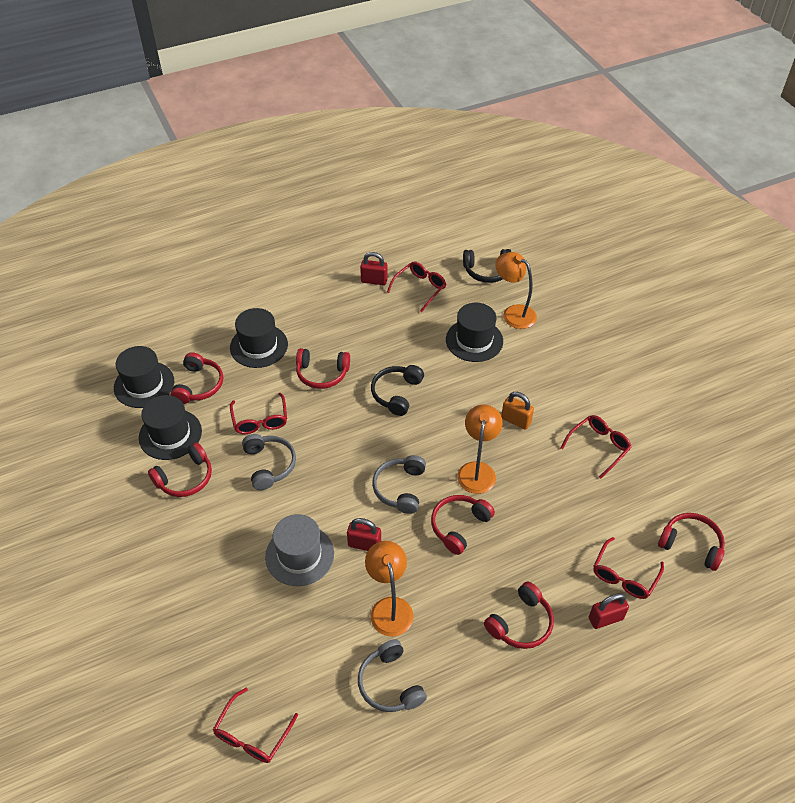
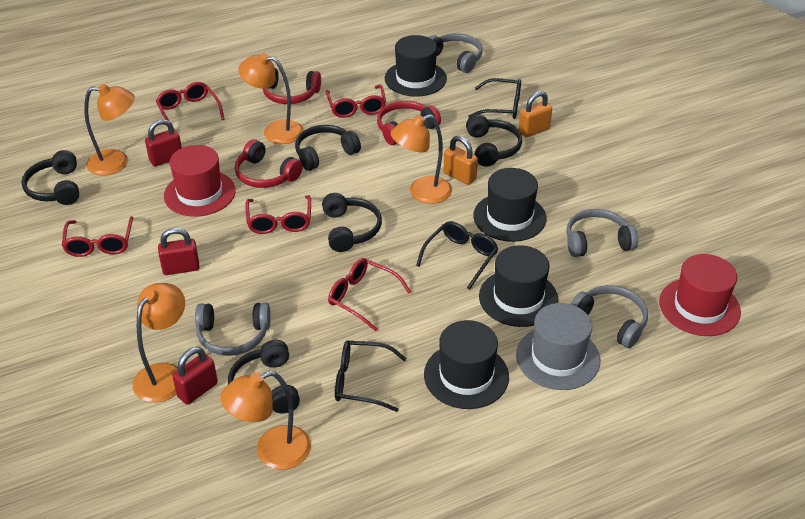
black glasses: 0 -> 3
black headphones: 2 -> 5
grey headphones: 3 -> 4
orange lamp: 3 -> 5
orange padlock: 1 -> 2
red hat: 0 -> 2
red headphones: 6 -> 3

